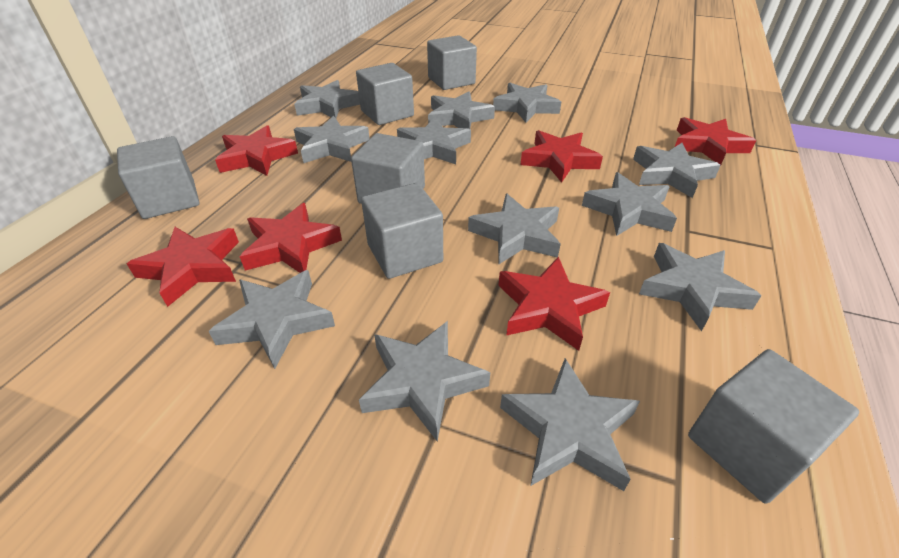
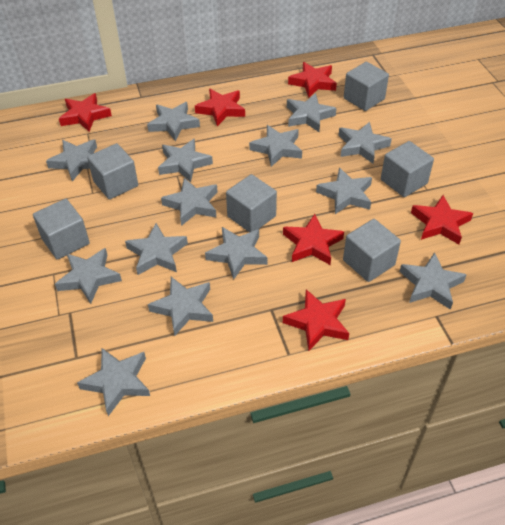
grey star: 12 -> 14

